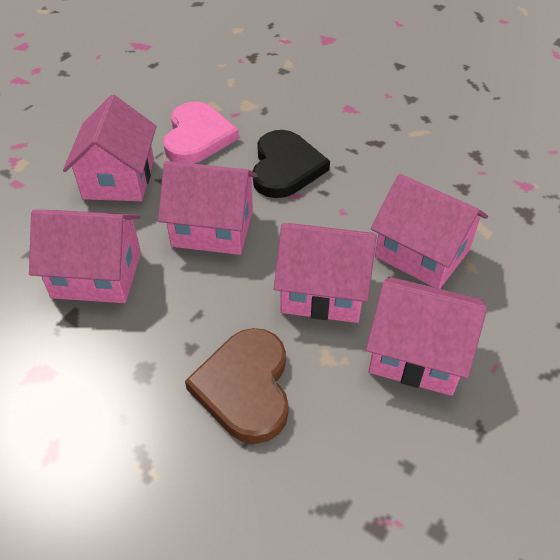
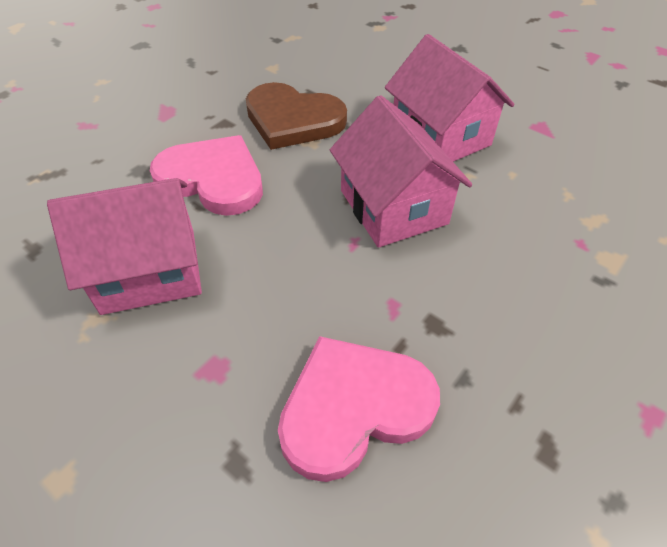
black heart: 1 -> 0
pink heart: 1 -> 2
pink house: 6 -> 3

